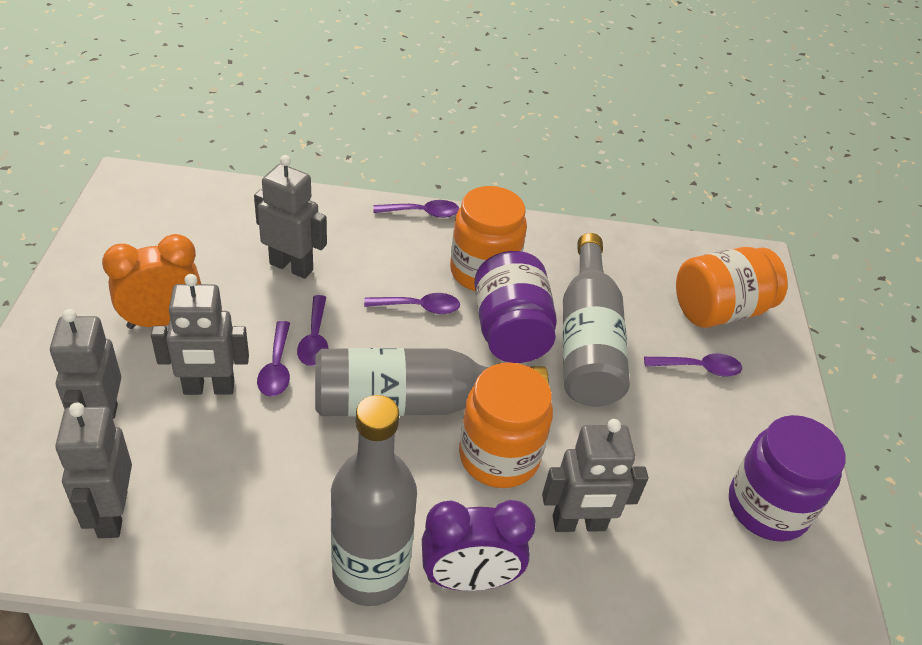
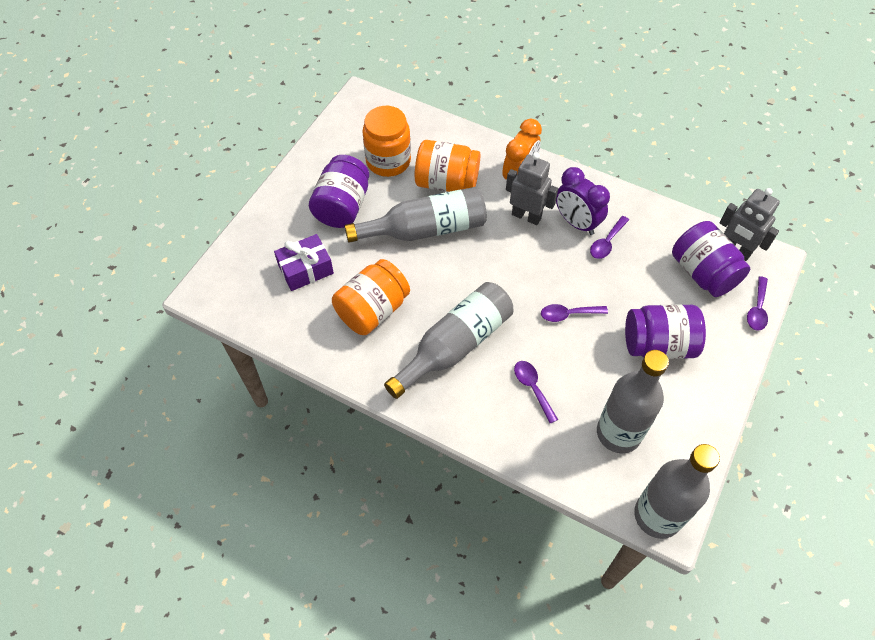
grey bottle: 3 -> 4
grey robot: 5 -> 2
purple gift: 0 -> 1
purple jar: 2 -> 3
purple spoon: 5 -> 4

